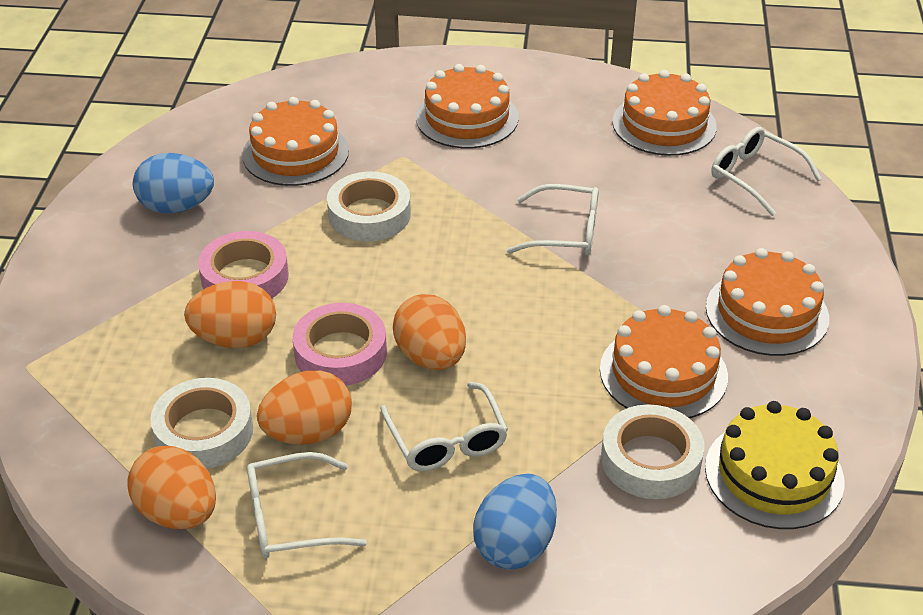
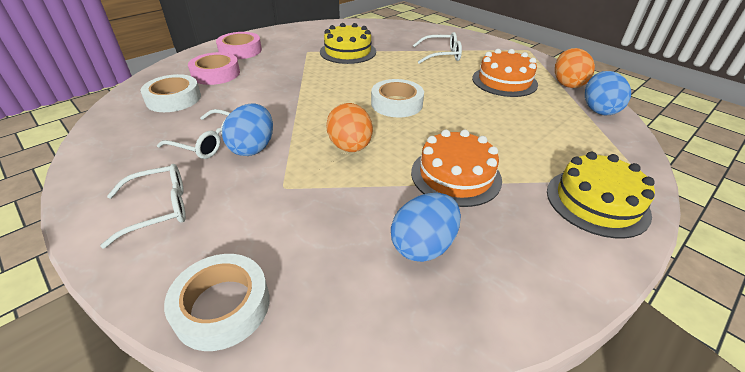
blue egg: 2 -> 3
orange cake: 5 -> 2
orange egg: 4 -> 2
white glasses: 4 -> 3
yellow cake: 1 -> 2

